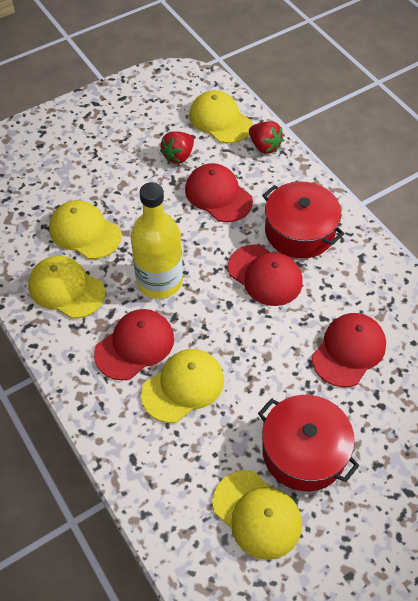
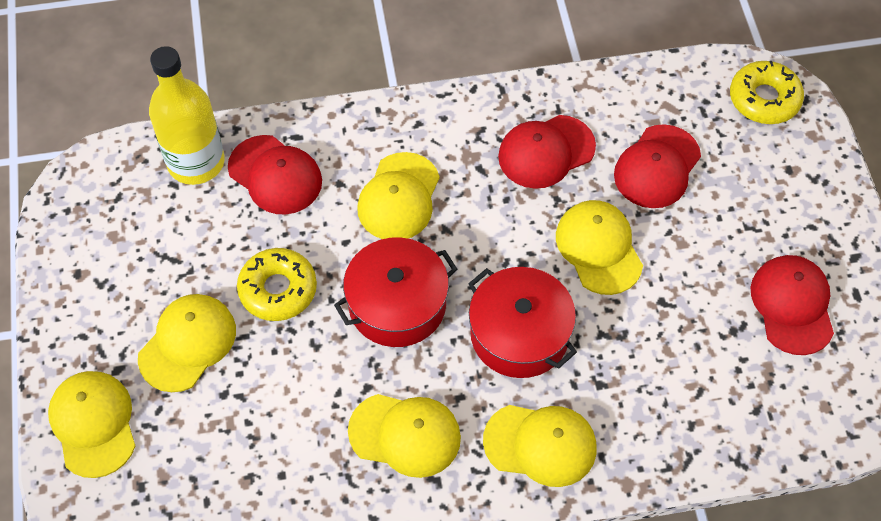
red strawberry: 2 -> 0
yellow cap: 5 -> 6
yellow donut: 0 -> 2

